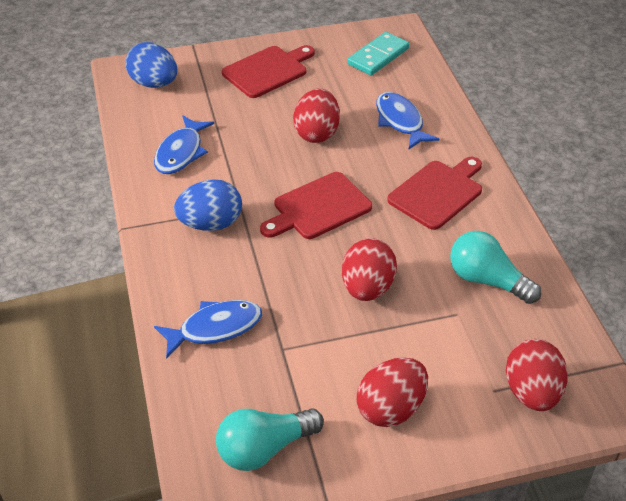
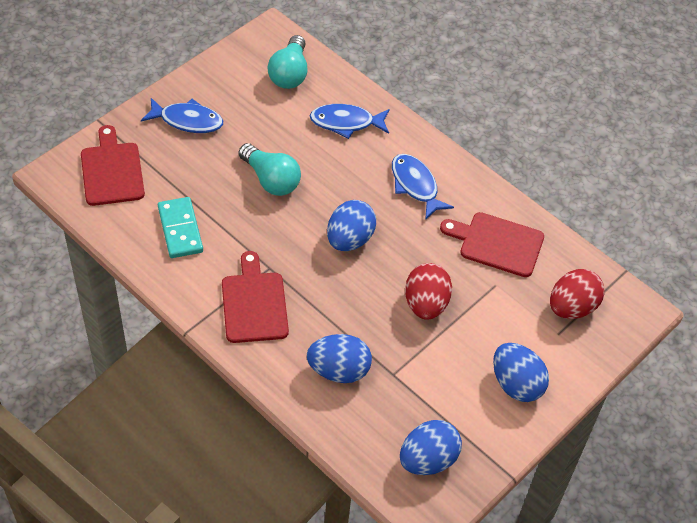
blue egg: 2 -> 4
red egg: 4 -> 2

